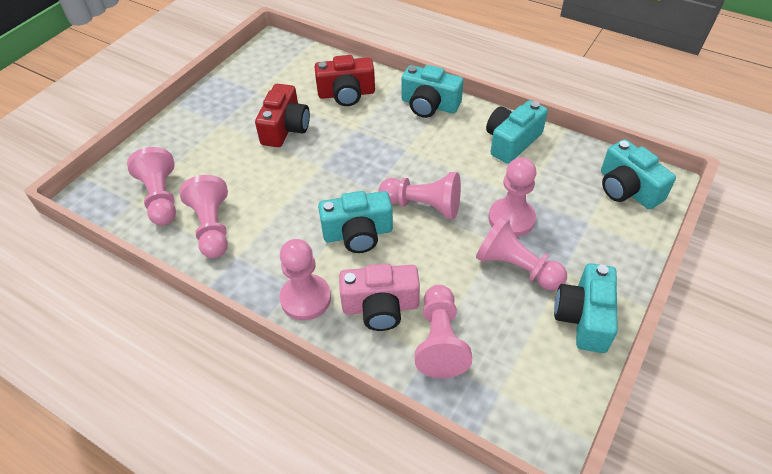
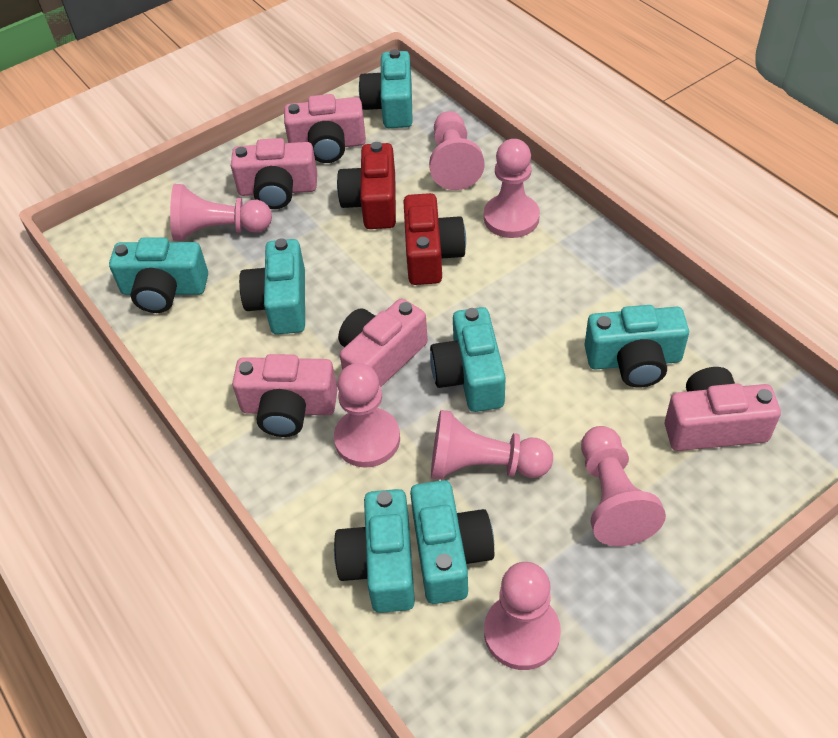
pink camera: 1 -> 5
turquoise camera: 5 -> 7

